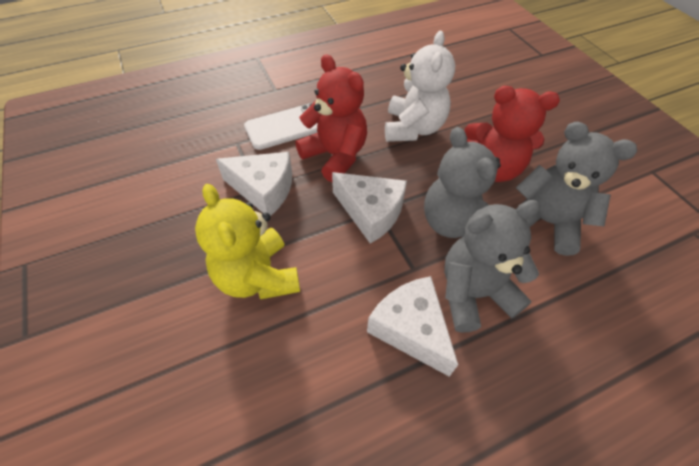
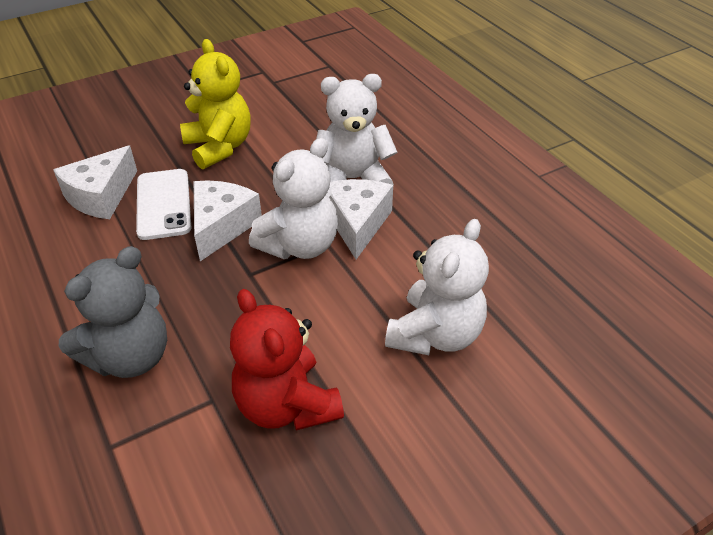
grey teddy bear: 3 -> 1
red teddy bear: 2 -> 1
white teddy bear: 1 -> 3

